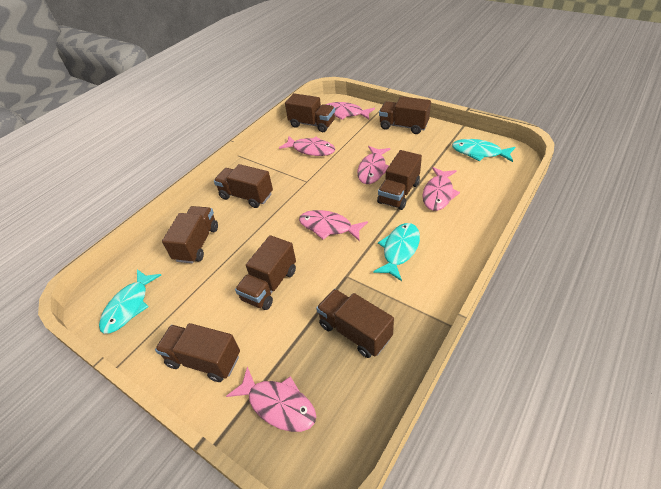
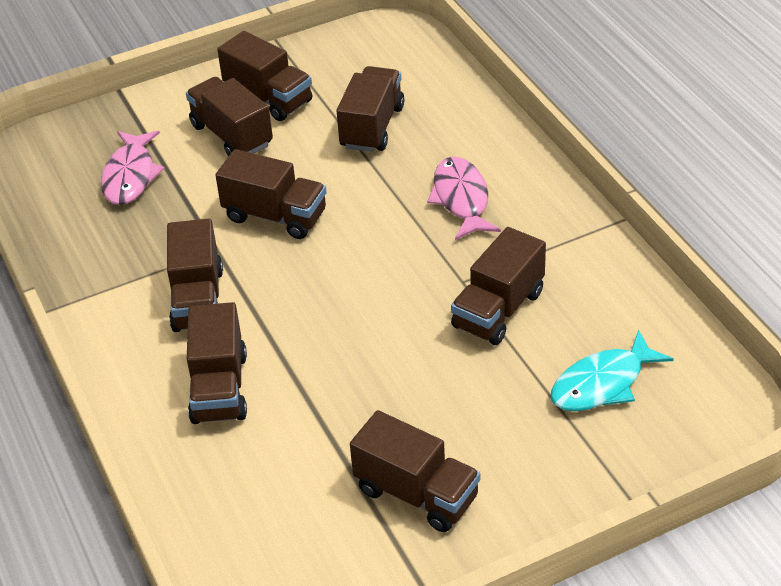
pink fish: 6 -> 2
turquoise fish: 3 -> 1

